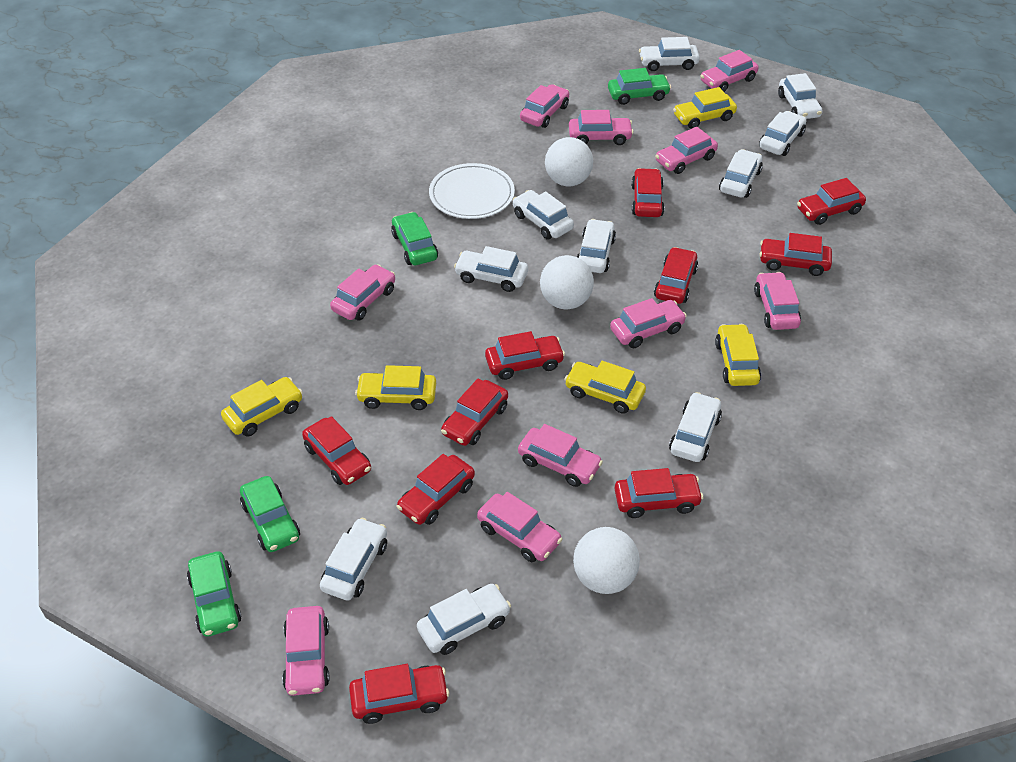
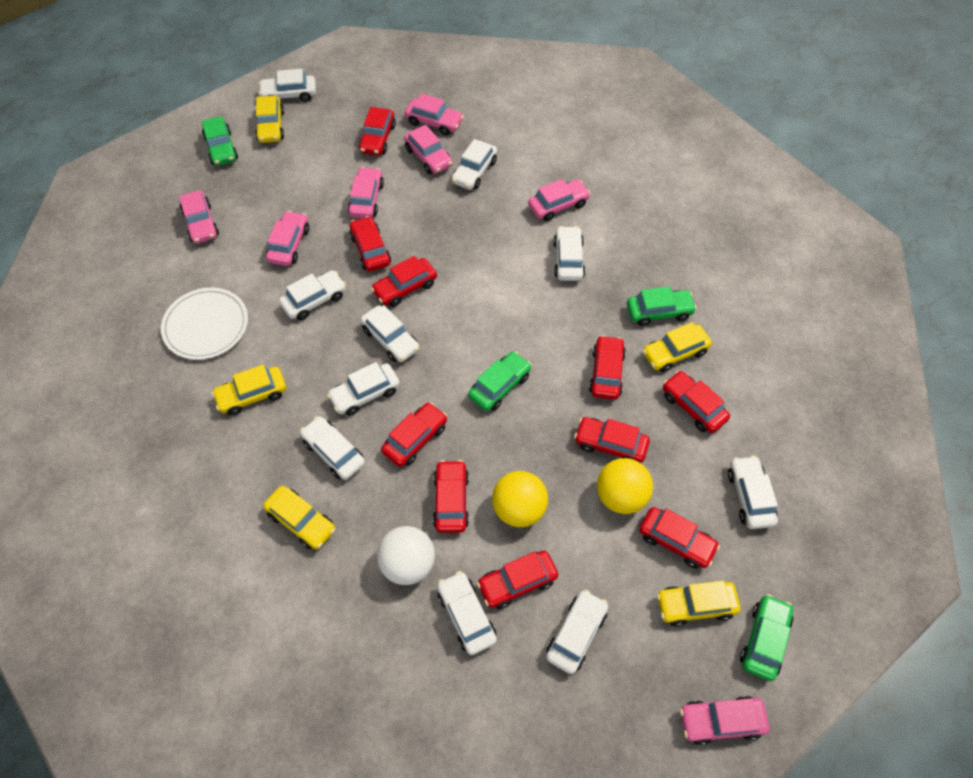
pink car: 10 -> 7
white ball: 3 -> 1
yellow ball: 0 -> 2

